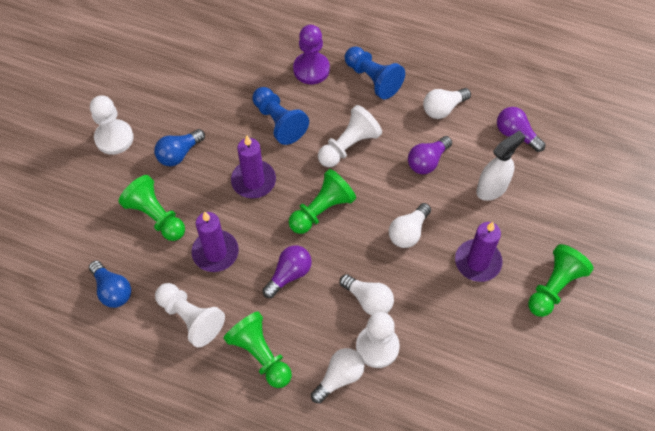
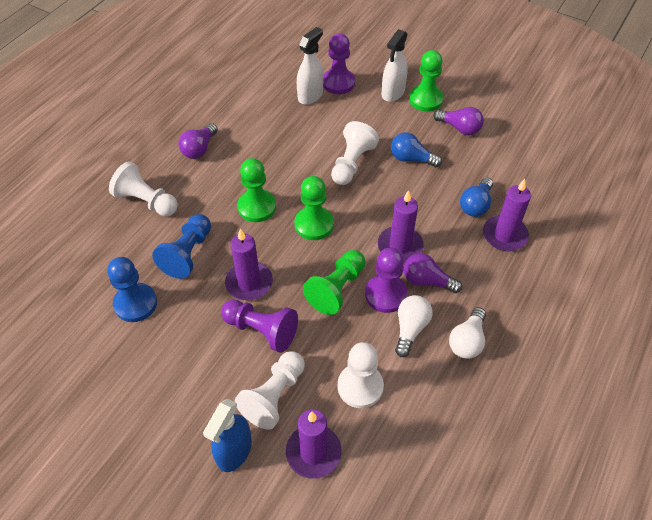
blue spray bottle: 0 -> 1
purple candle: 3 -> 4
purple pawn: 1 -> 3
white light bulb: 4 -> 2
white spray bottle: 1 -> 2

